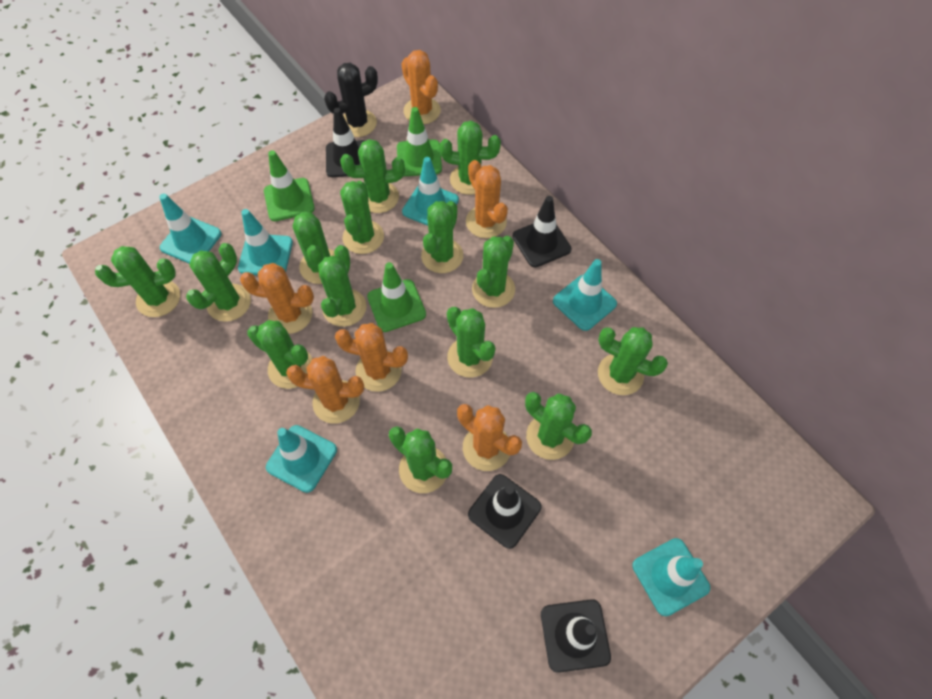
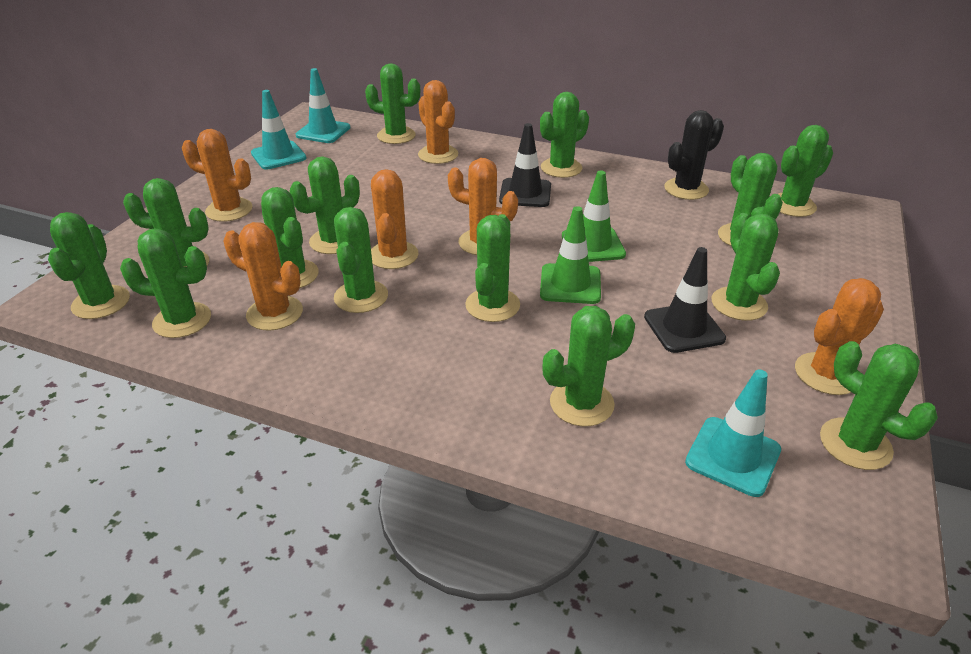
black traffic cone: 4 -> 2
green traffic cone: 3 -> 2
turquoise traffic cone: 6 -> 3

